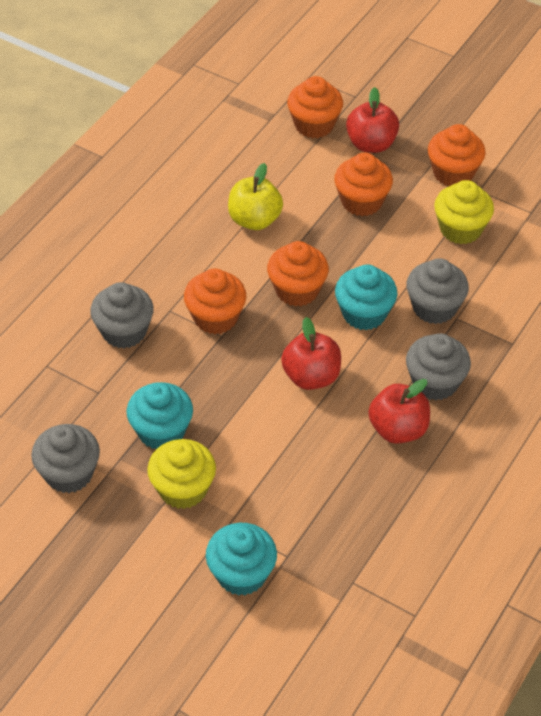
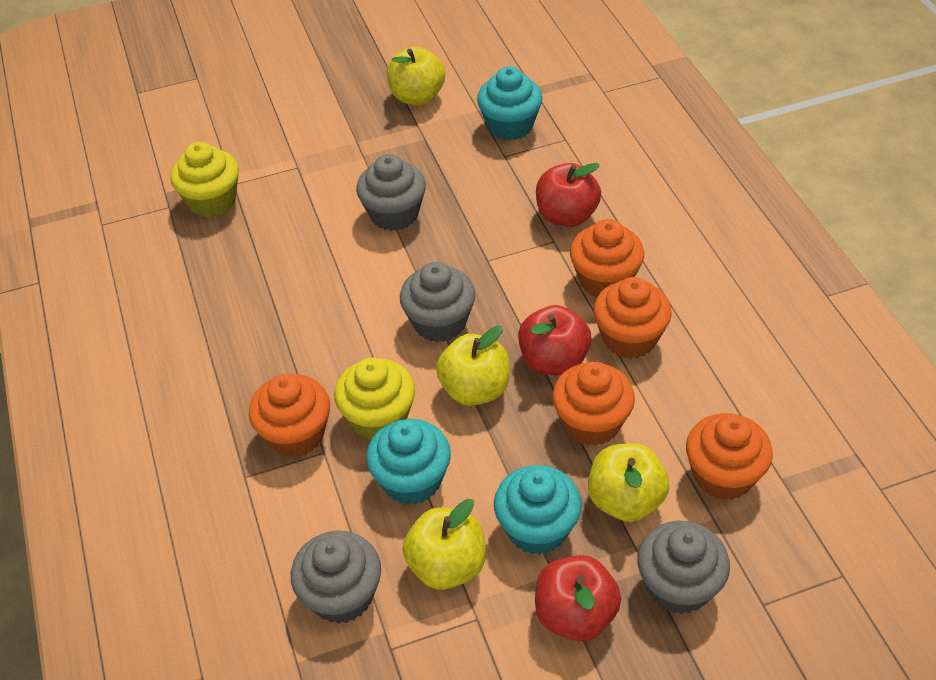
yellow apple: 1 -> 4

